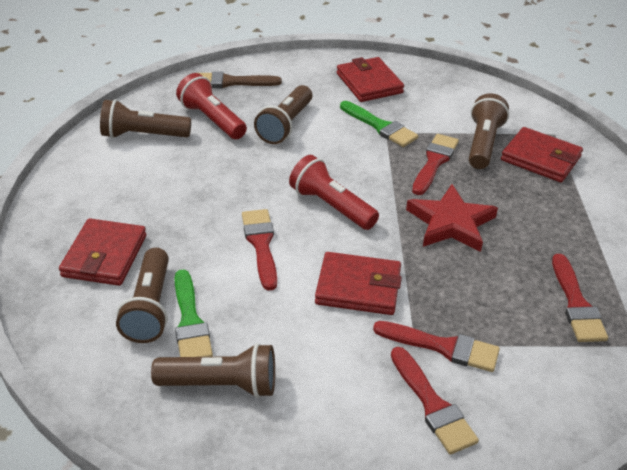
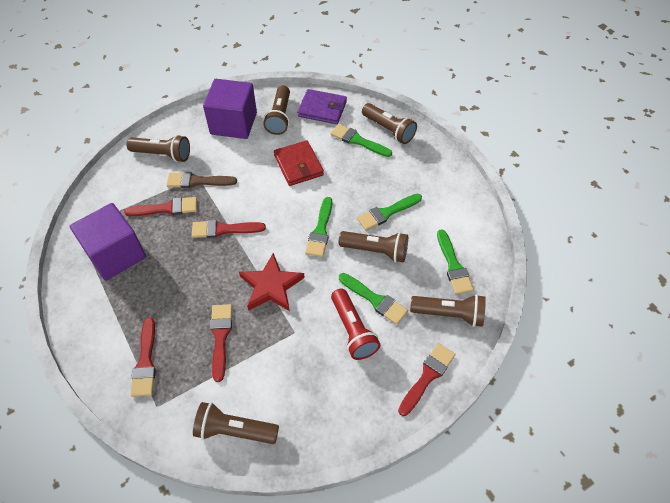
brown flashlight: 5 -> 6
green brush: 2 -> 5
purple cube: 0 -> 2
purple wallet: 0 -> 1
red flashlight: 2 -> 1
red wallet: 4 -> 1

